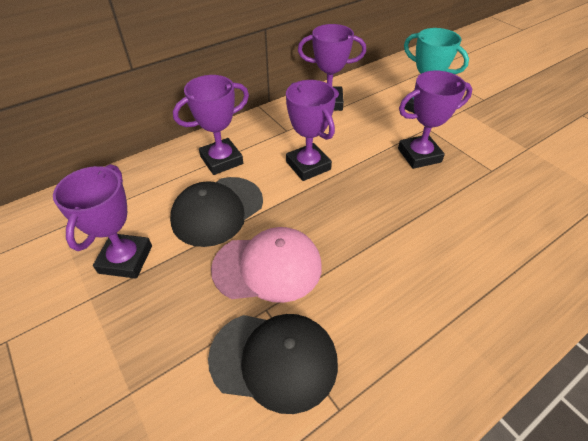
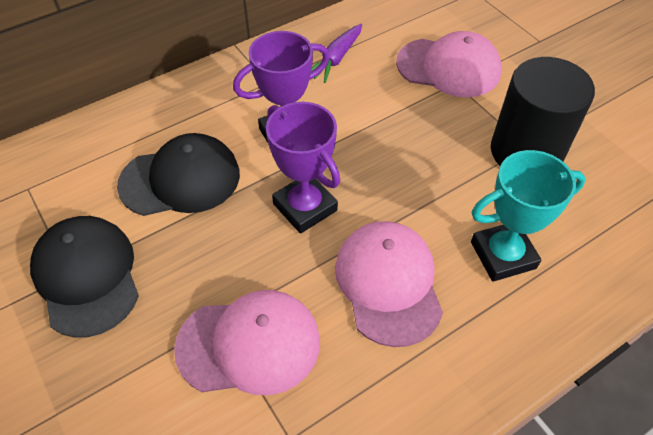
black cylinder: 0 -> 1
pink cap: 1 -> 3
purple carrot: 0 -> 1
purple trophy: 5 -> 2

